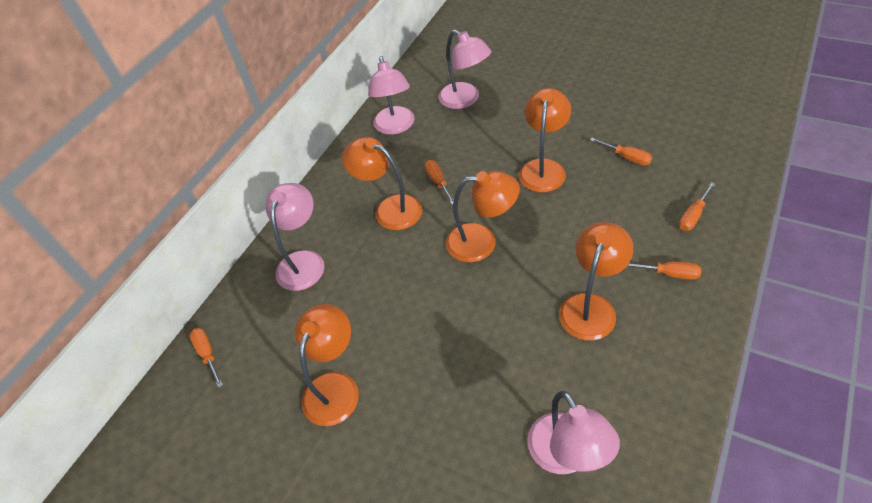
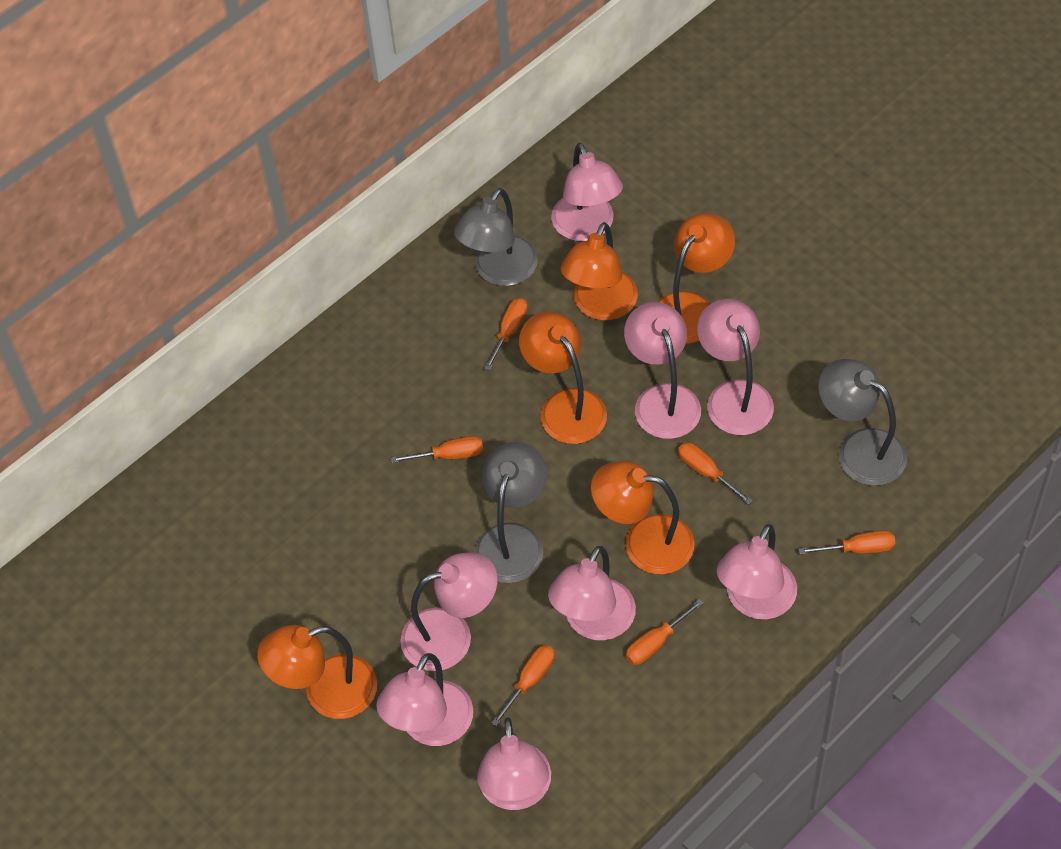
grey lamp: 0 -> 3
orange screwdriver: 5 -> 6
pink lamp: 4 -> 8

